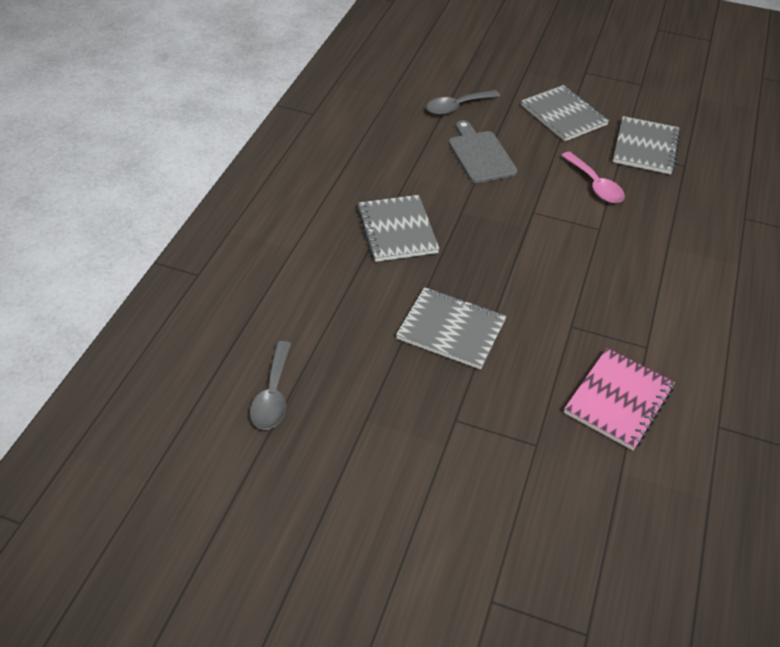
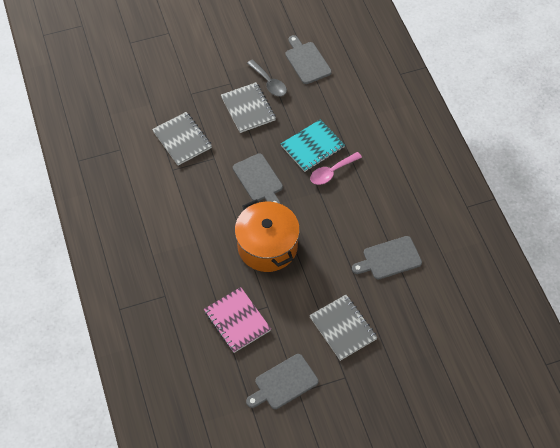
grey cutting board: 1 -> 4
grey notebook: 4 -> 3
grey spoon: 2 -> 1
orange pot: 0 -> 1
turquoise notebook: 0 -> 1

